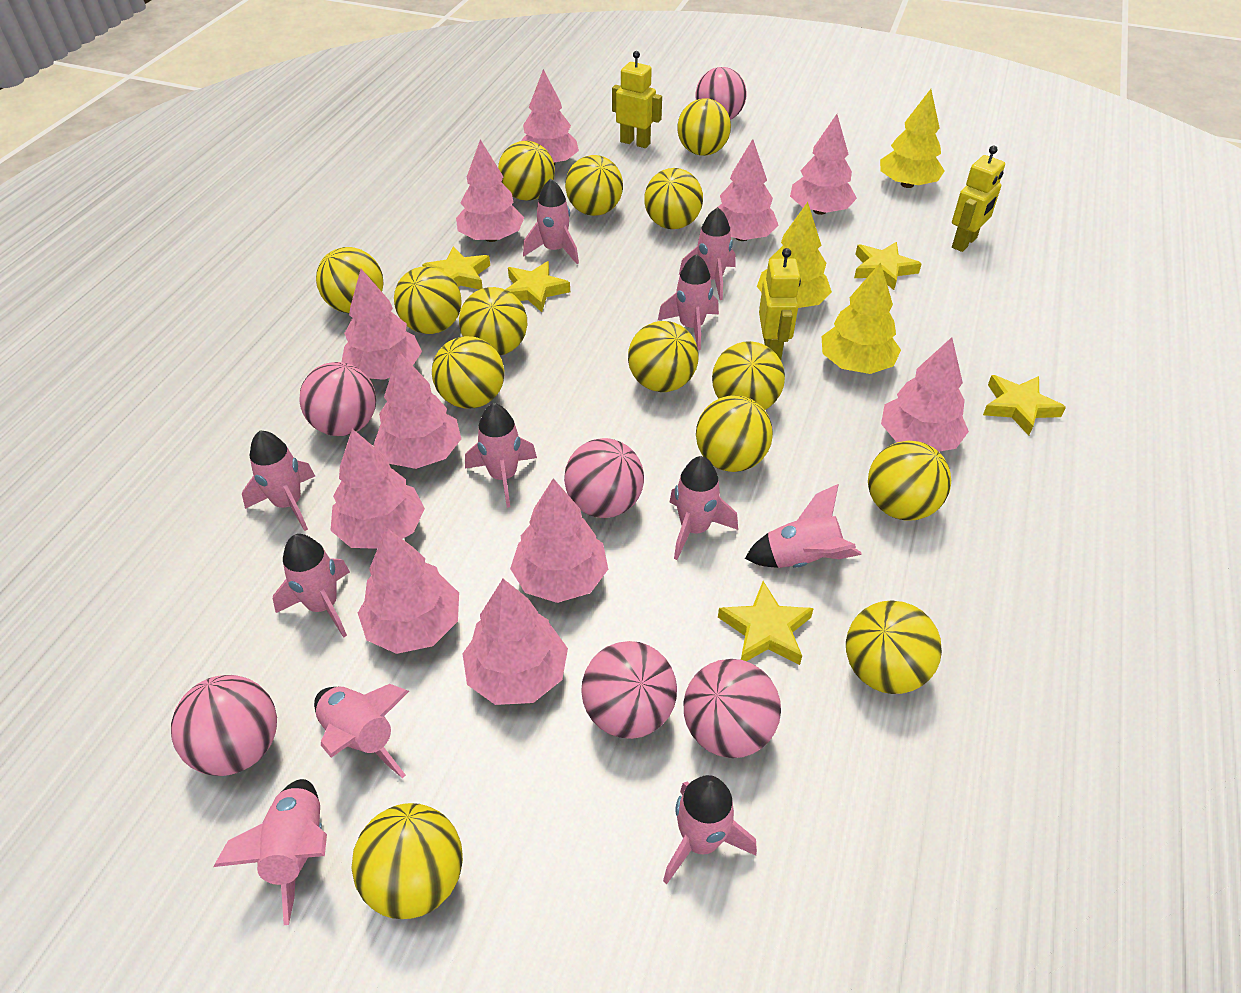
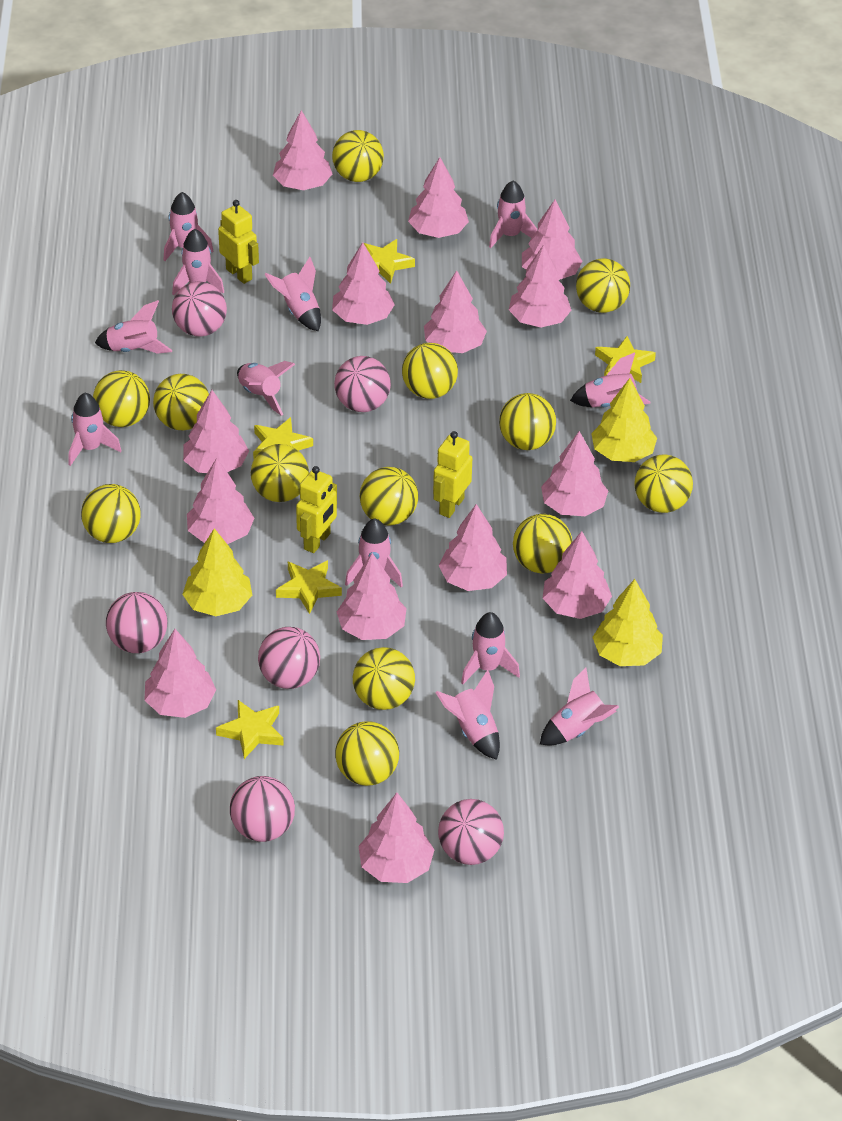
pink rocket: 11 -> 12
pink tree: 11 -> 14
yellow ball: 14 -> 13

